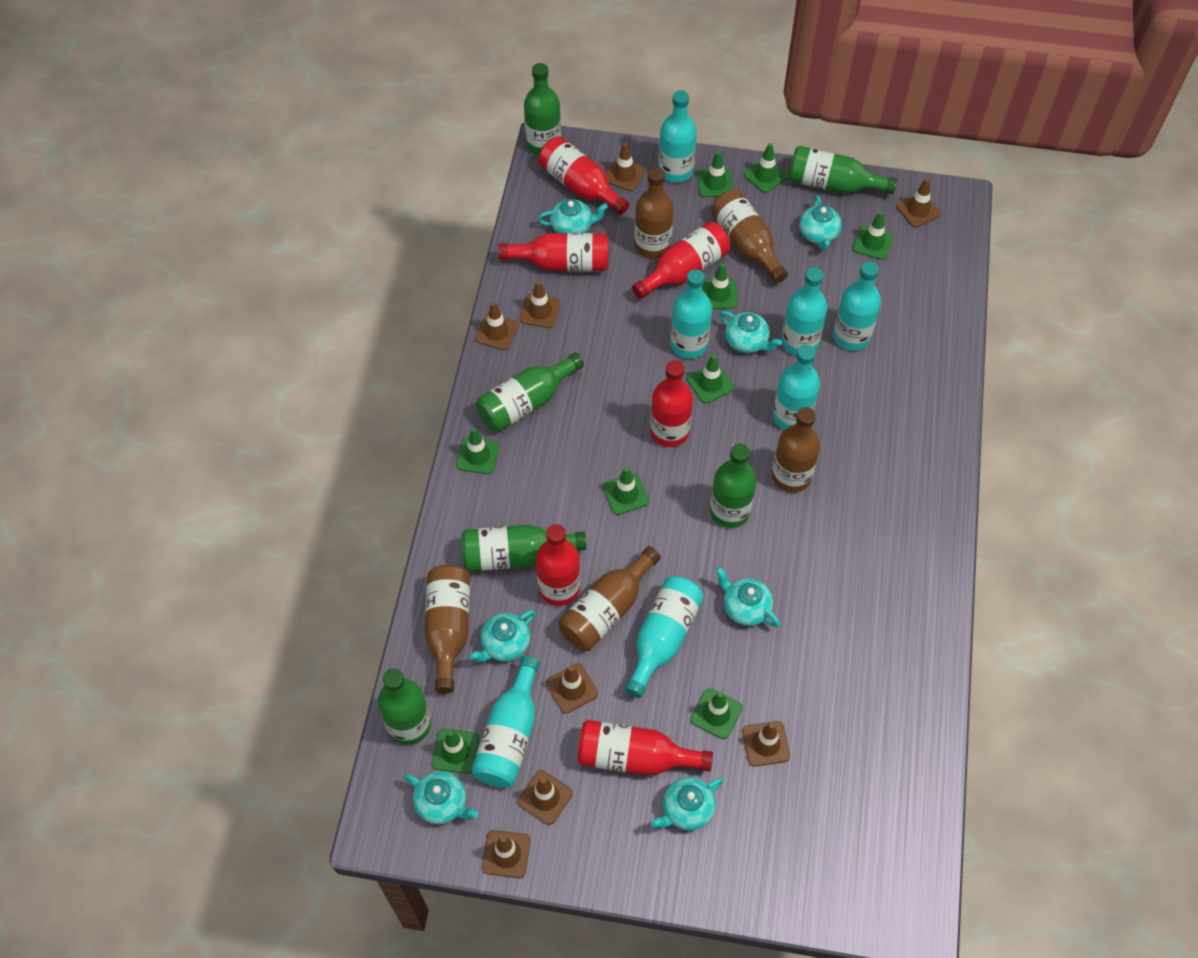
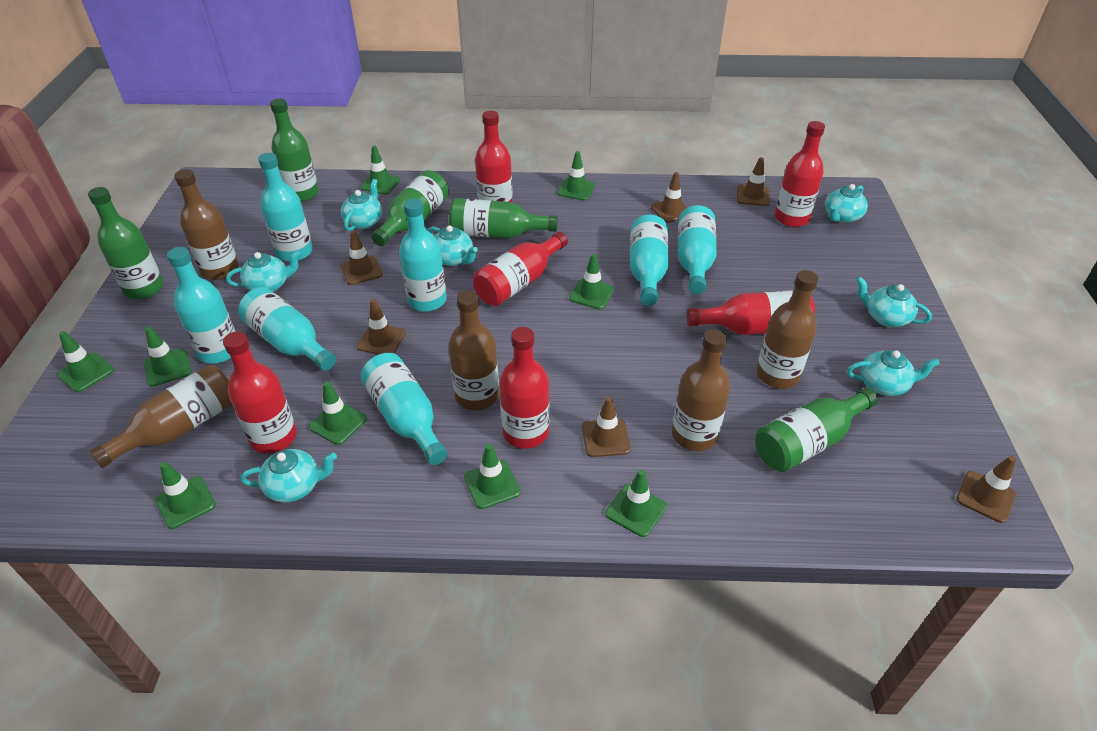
brown traffic cone: 8 -> 6
green bottle: 6 -> 5

